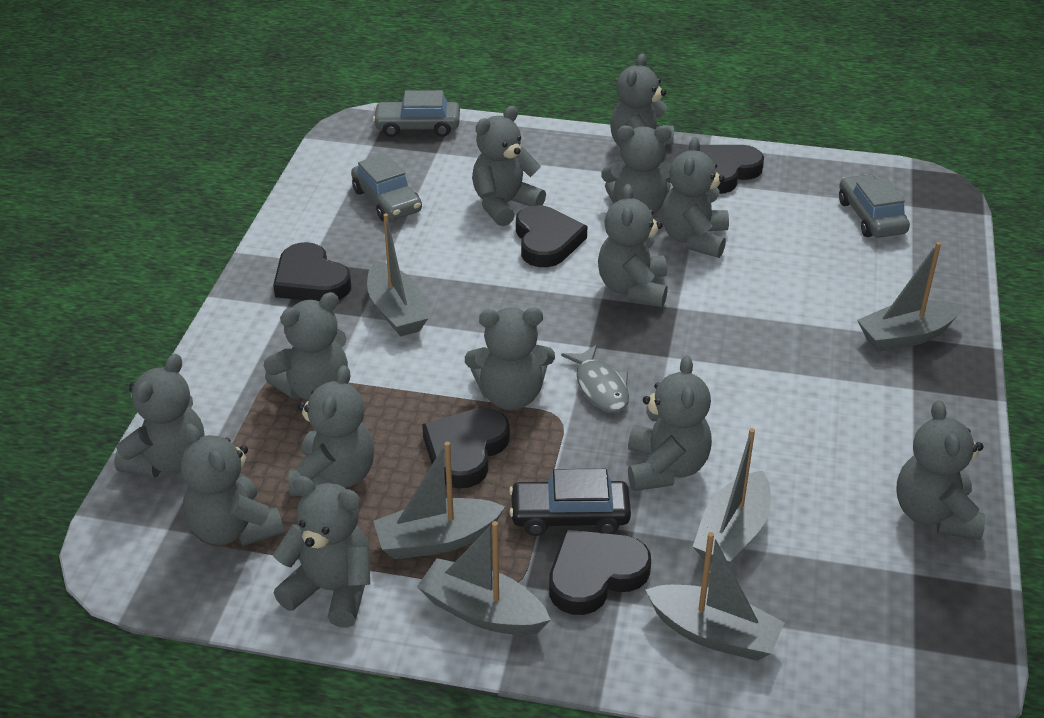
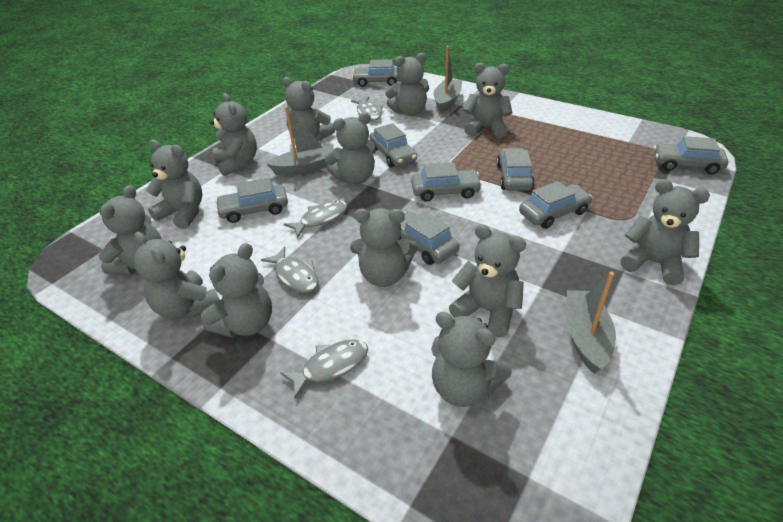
black car: 1 -> 0
black heart: 5 -> 0
grey boat: 6 -> 3
grey car: 3 -> 8
grey fish: 1 -> 4

